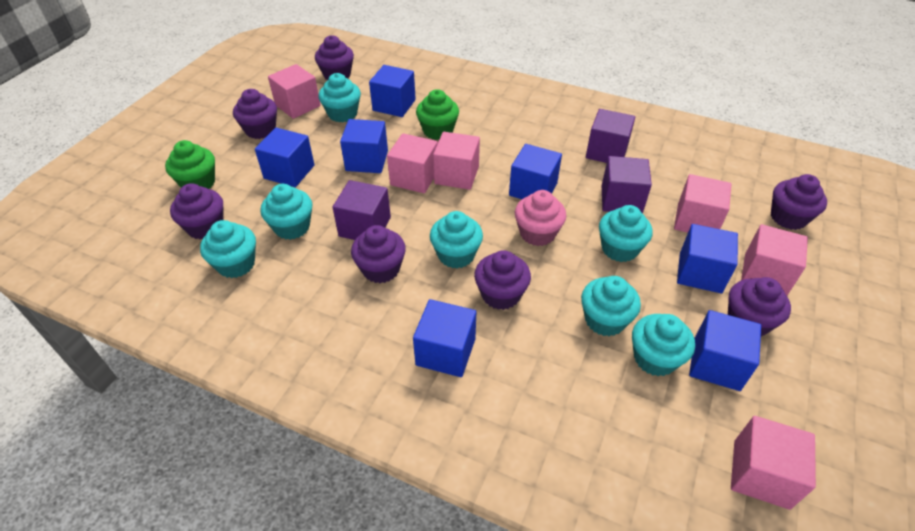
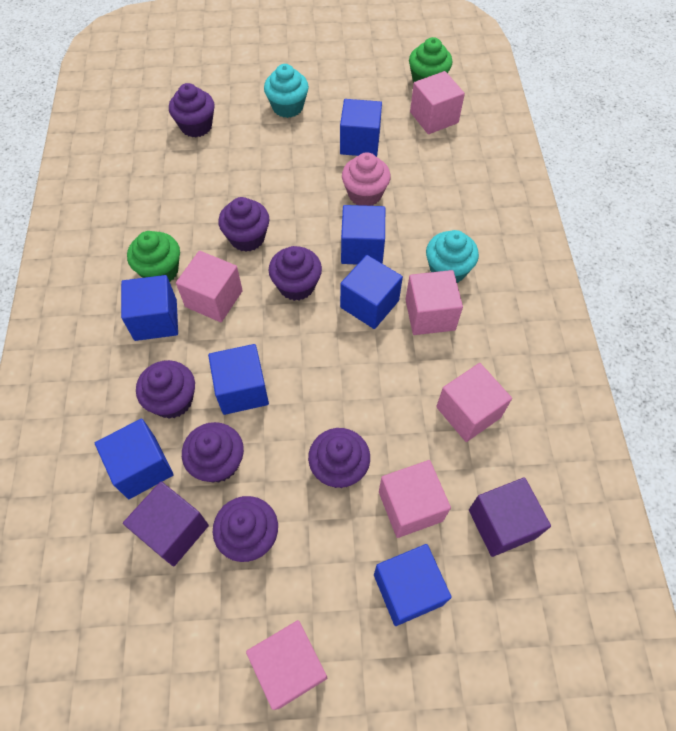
purple cube: 3 -> 2
turquoise cupcake: 7 -> 2

